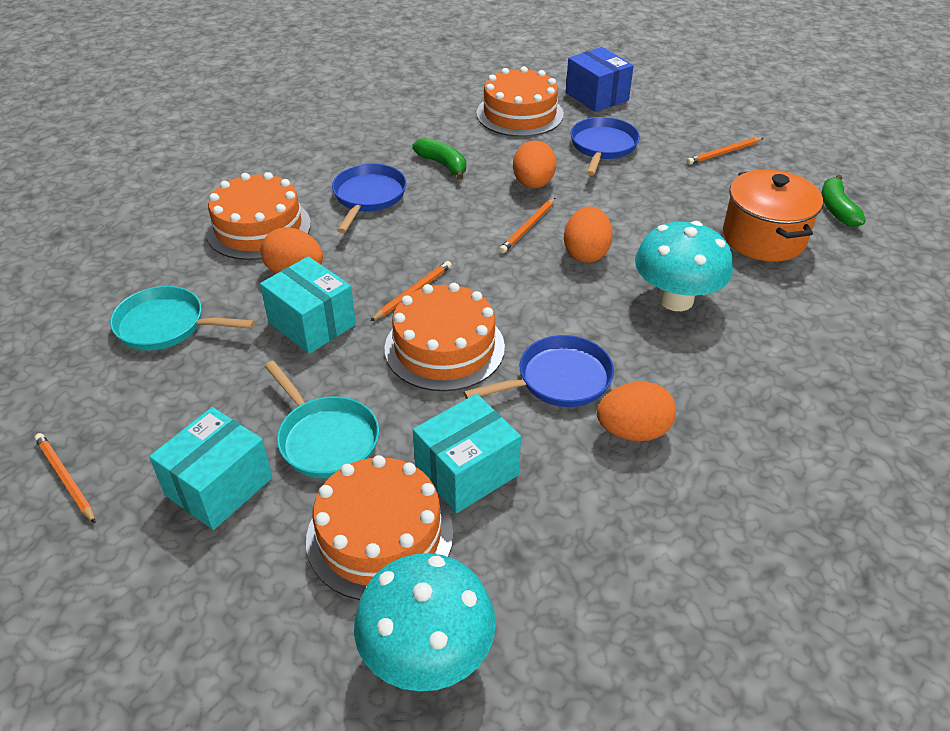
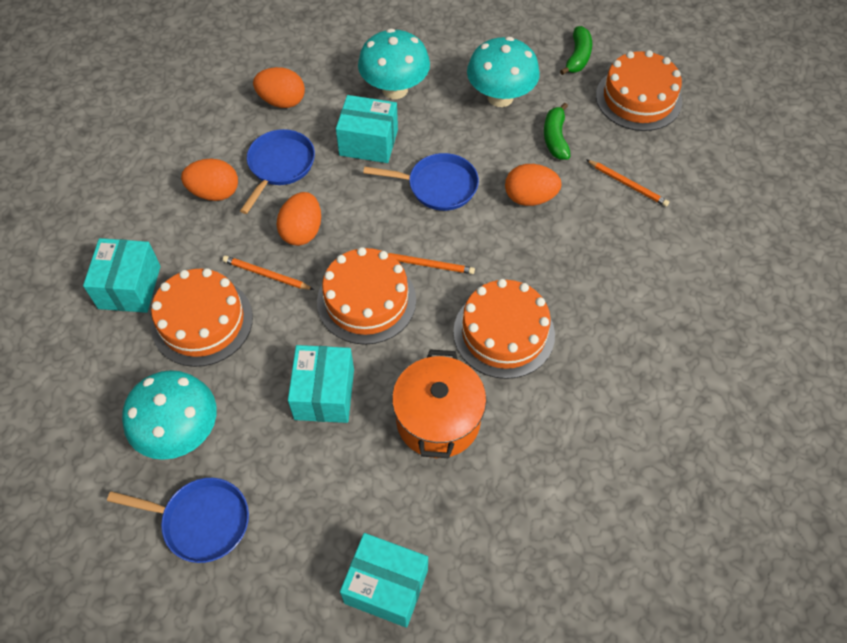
blue box: 1 -> 0
orange pencil: 4 -> 3
turquoise box: 3 -> 4
turquoise mushroom: 2 -> 3
turquoise pan: 2 -> 0

